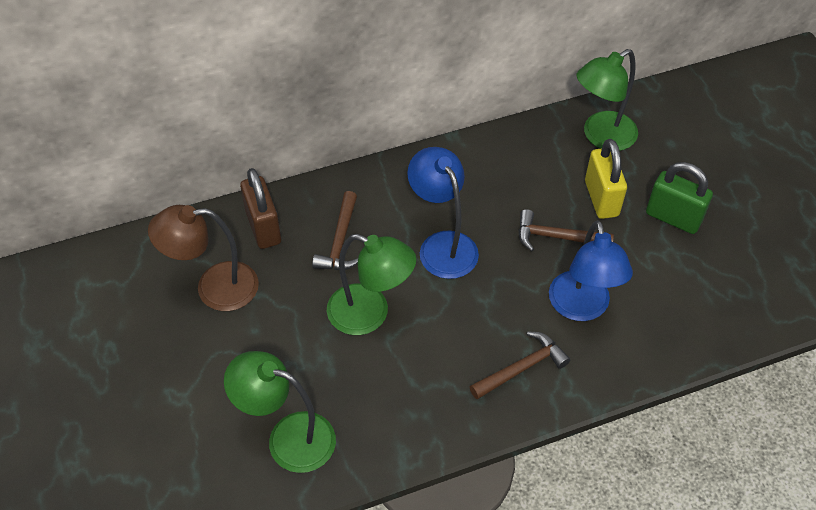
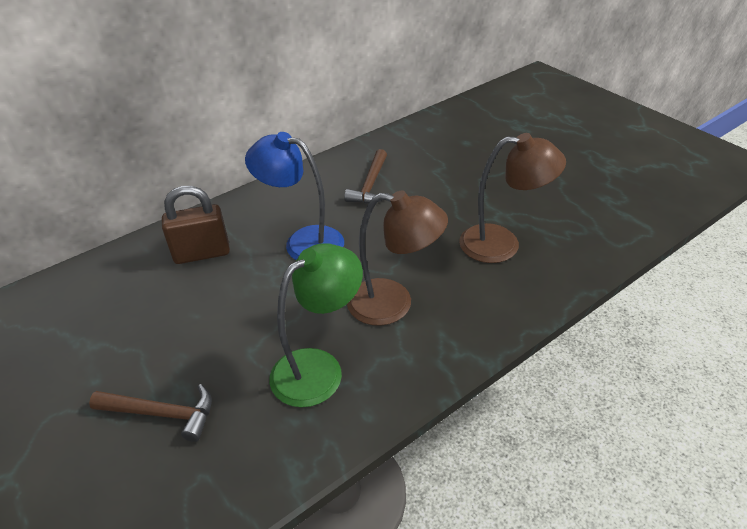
blue lamp: 2 -> 1
brown hammer: 3 -> 2
brown lamp: 1 -> 2
green lamp: 3 -> 1
green padlock: 1 -> 0
yellow padlock: 1 -> 0

